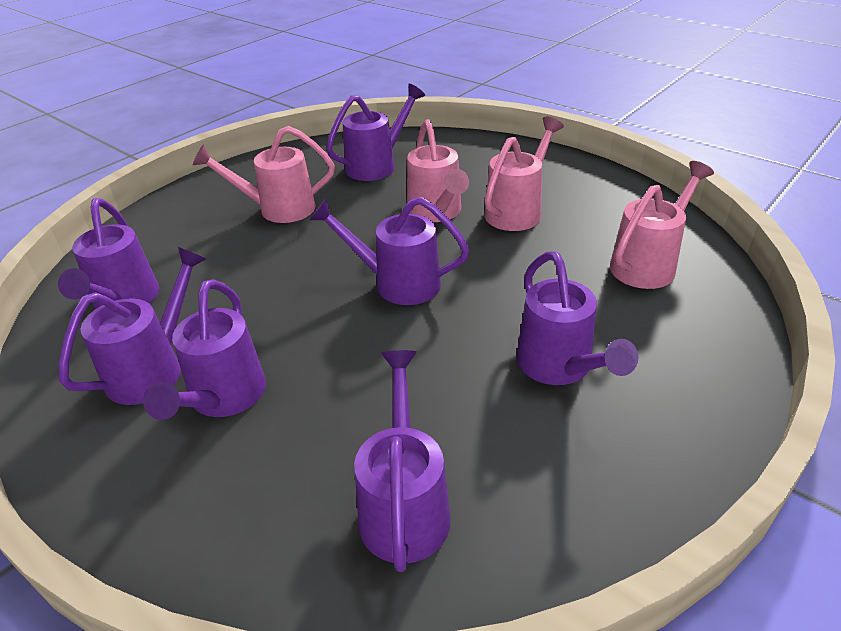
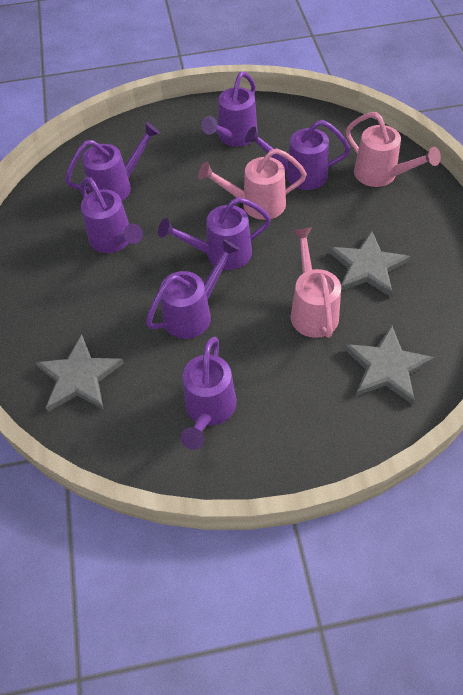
grey star: 0 -> 3
pink watering can: 4 -> 3

